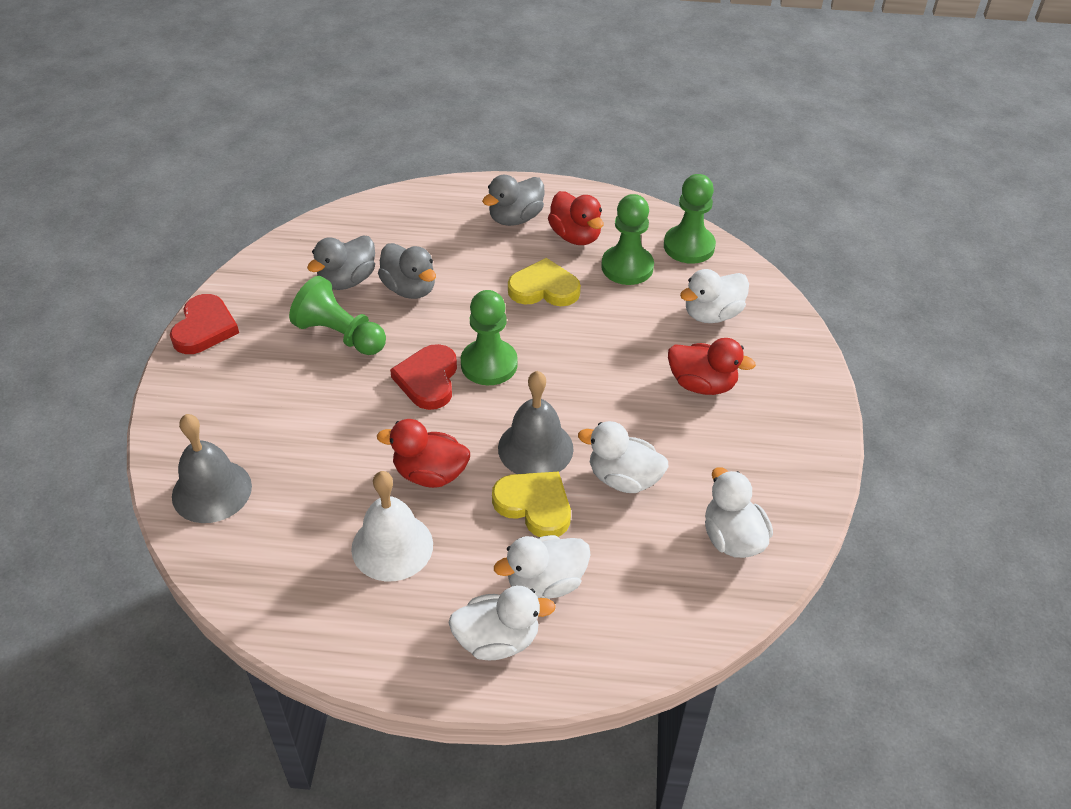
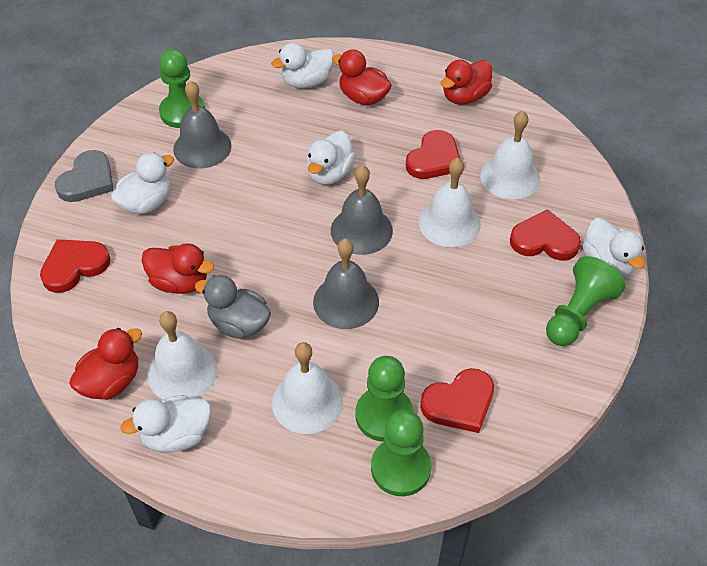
grey bell: 2 -> 3
grey duck: 3 -> 1
grey heart: 0 -> 1
red duck: 3 -> 4
red heart: 2 -> 4
white bell: 1 -> 4
yellow heart: 2 -> 0

